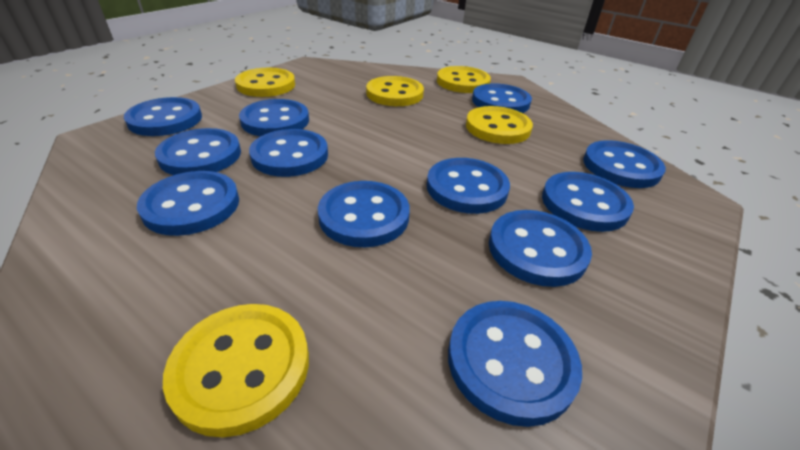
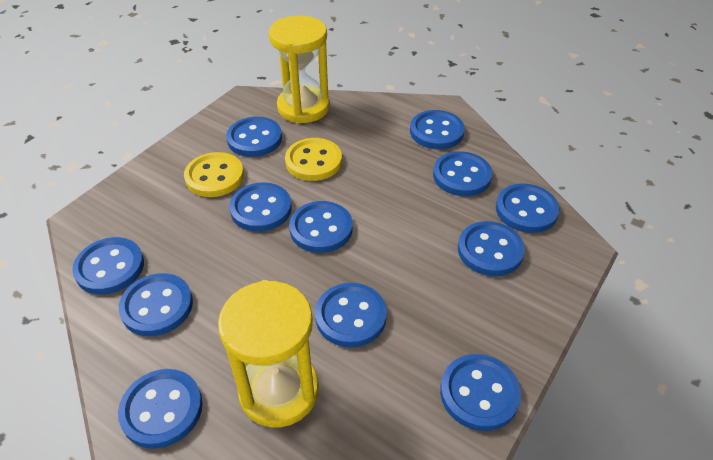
yellow button: 5 -> 2
yellow hourglass: 0 -> 2

